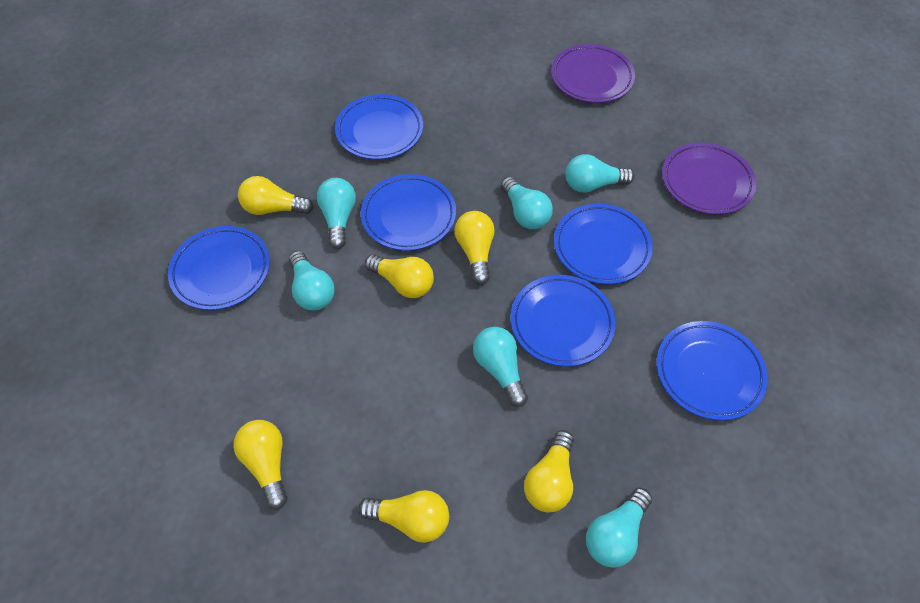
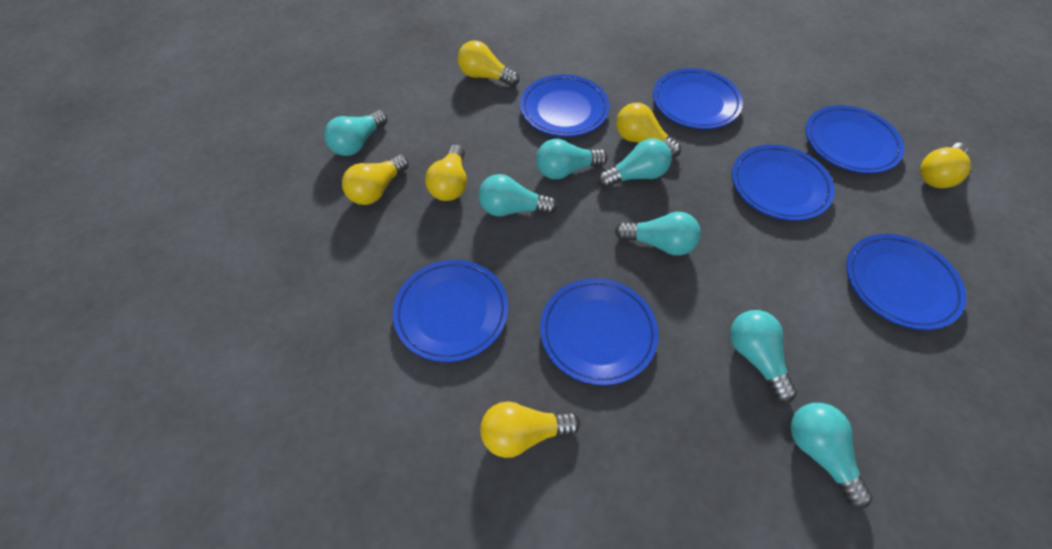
blue plate: 6 -> 7
purple plate: 2 -> 0
turquoise light bulb: 6 -> 7

